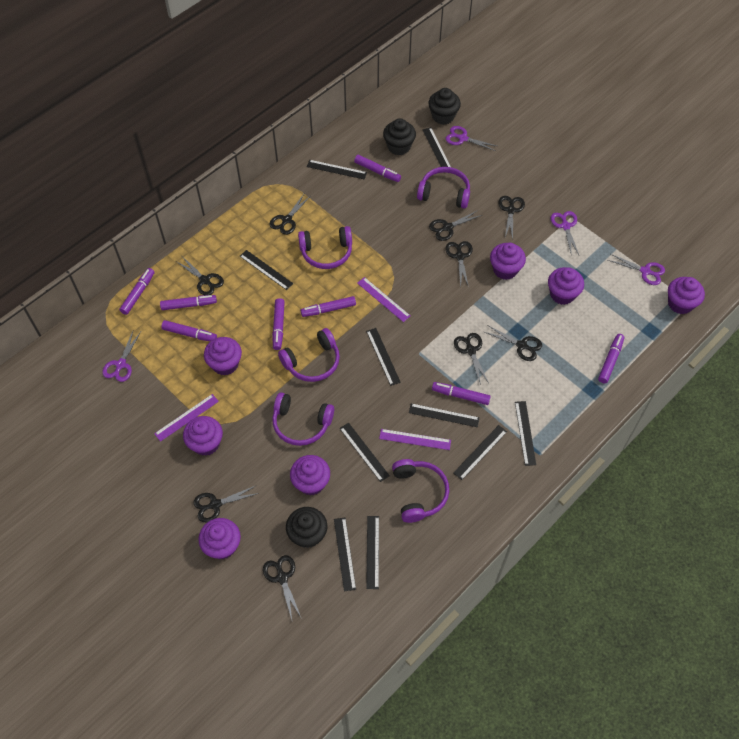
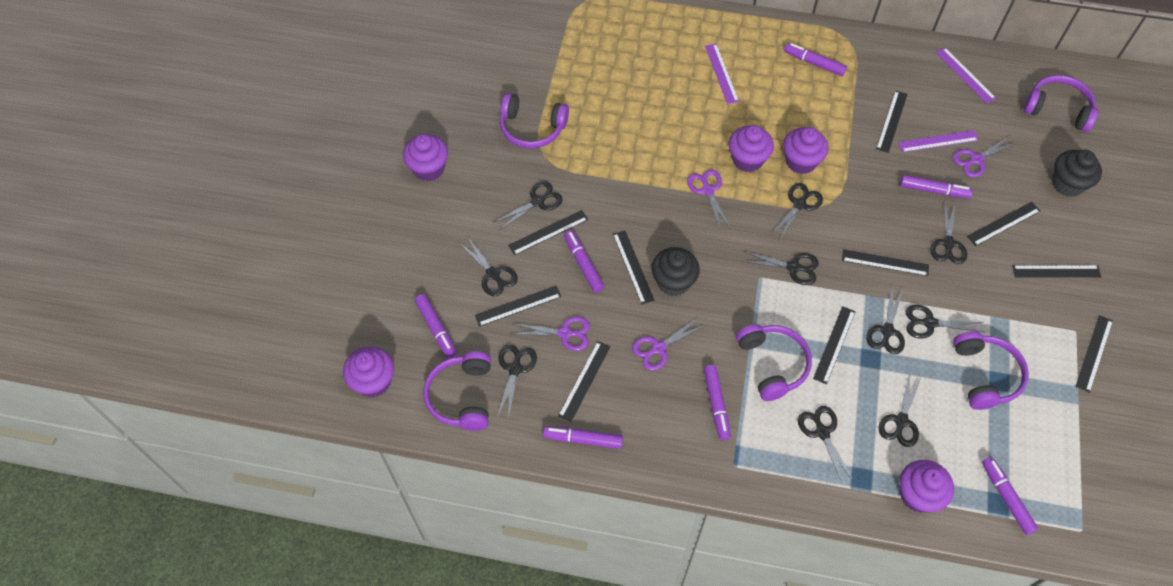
black cupcake: 3 -> 2
black scissors: 9 -> 10
purple cupcake: 7 -> 5
purple marker: 8 -> 7

